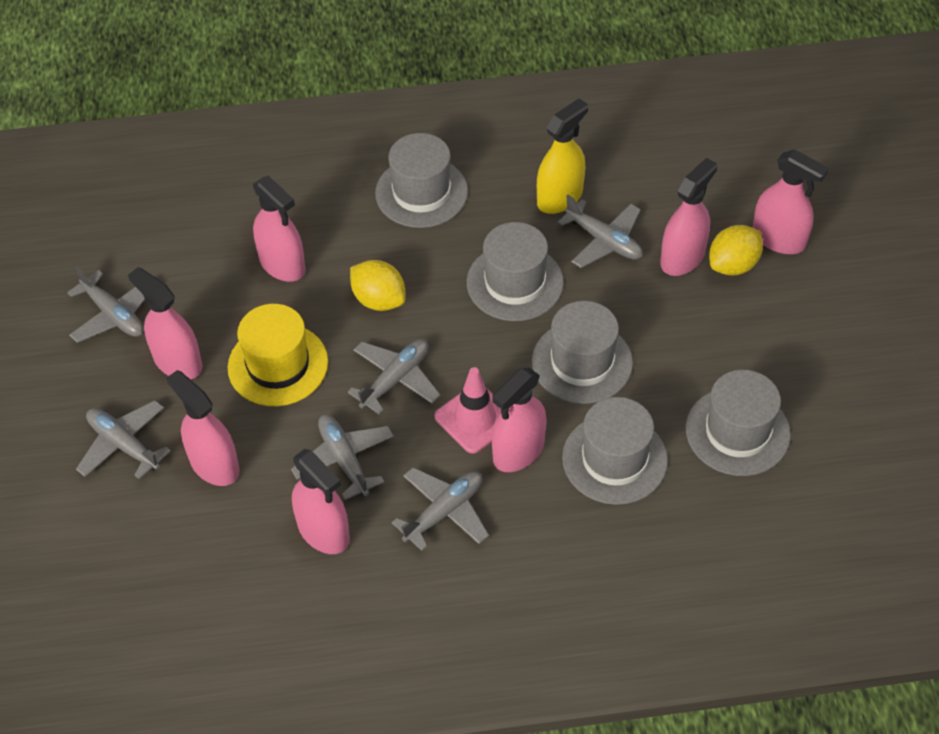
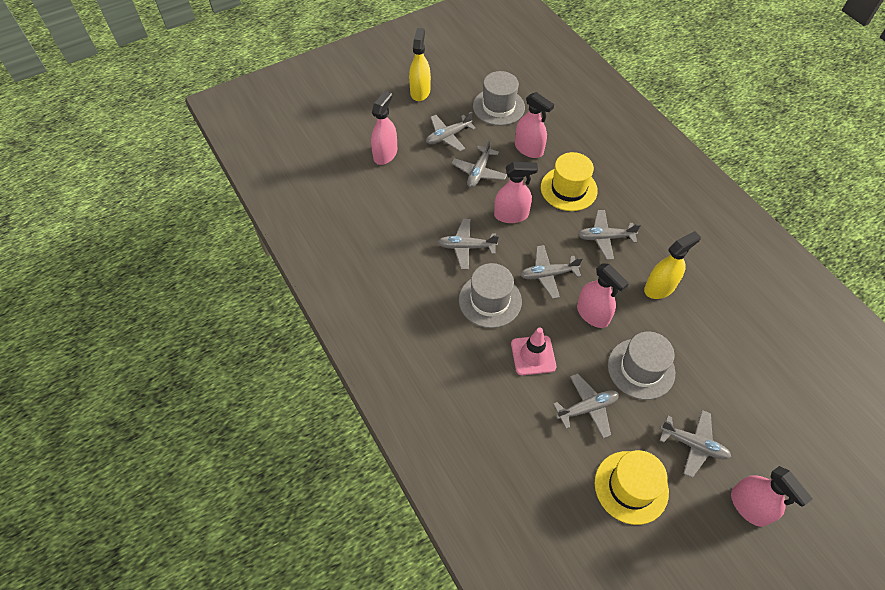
grey hat: 5 -> 3
grey plane: 6 -> 7
pink spray bottle: 7 -> 5
yellow hat: 1 -> 2
yellow lemon: 2 -> 0
yellow spray bottle: 1 -> 2

